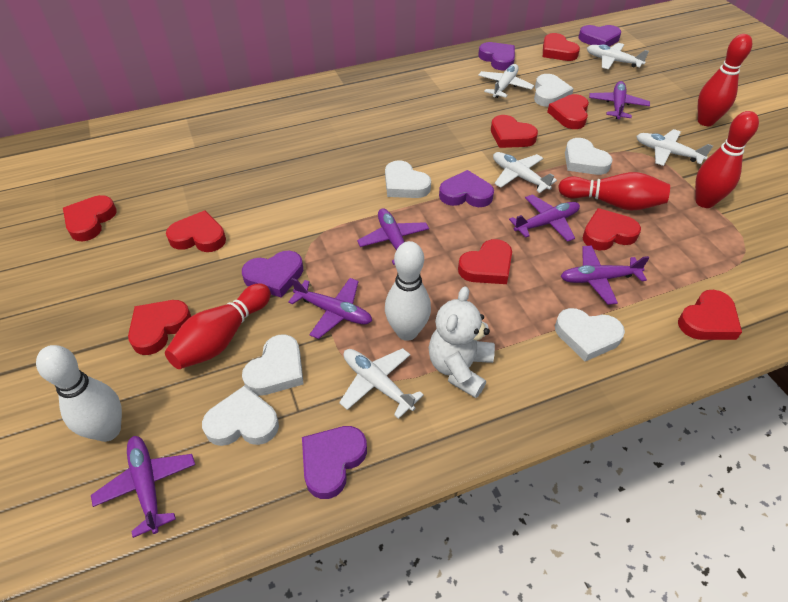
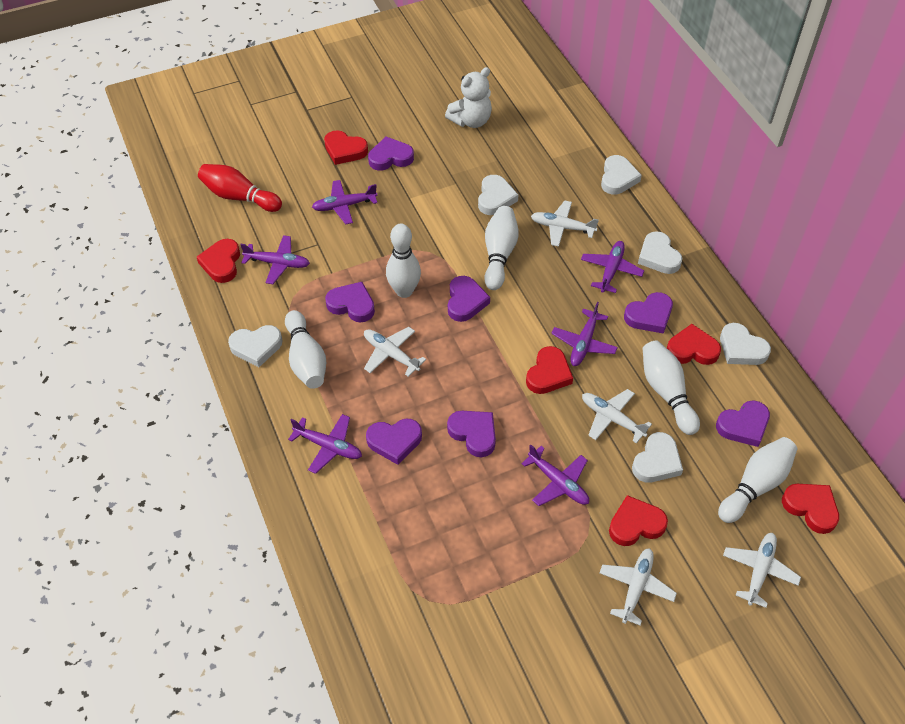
purple heart: 5 -> 7
red bowling pin: 4 -> 1
red heart: 9 -> 6
white bowling pin: 2 -> 5

